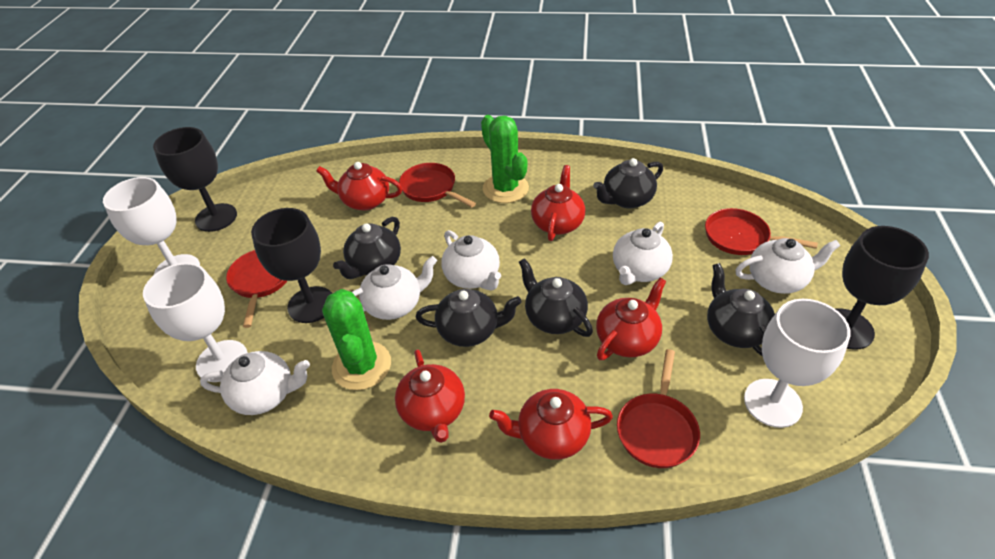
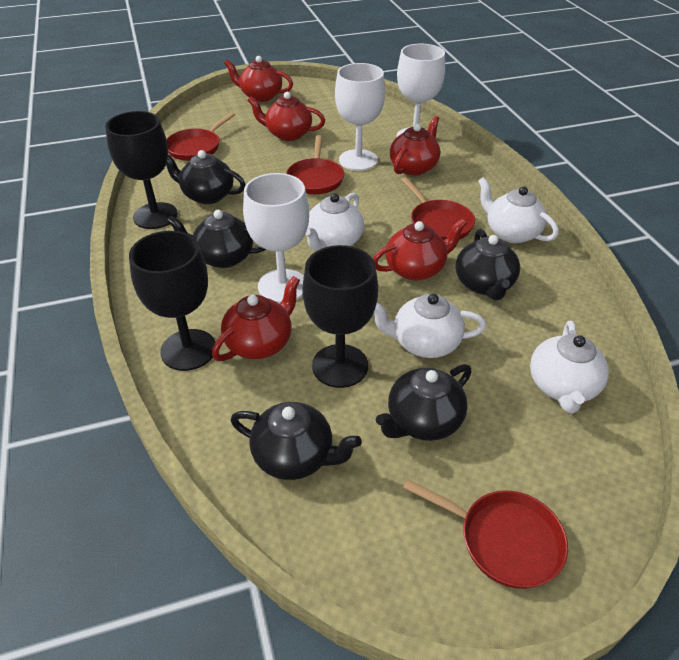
green cactus: 2 -> 0
white teapot: 5 -> 4

